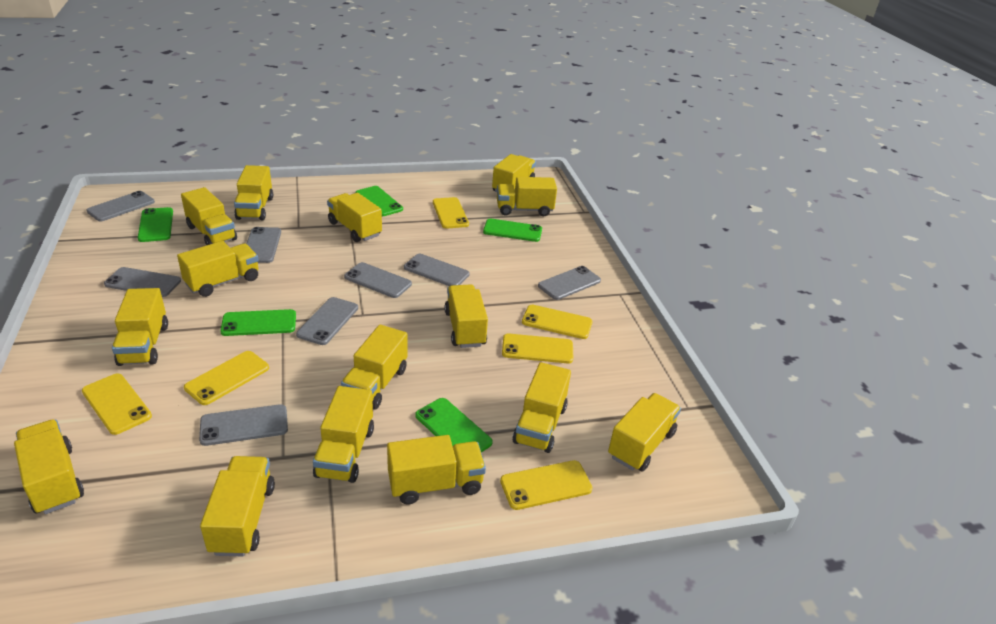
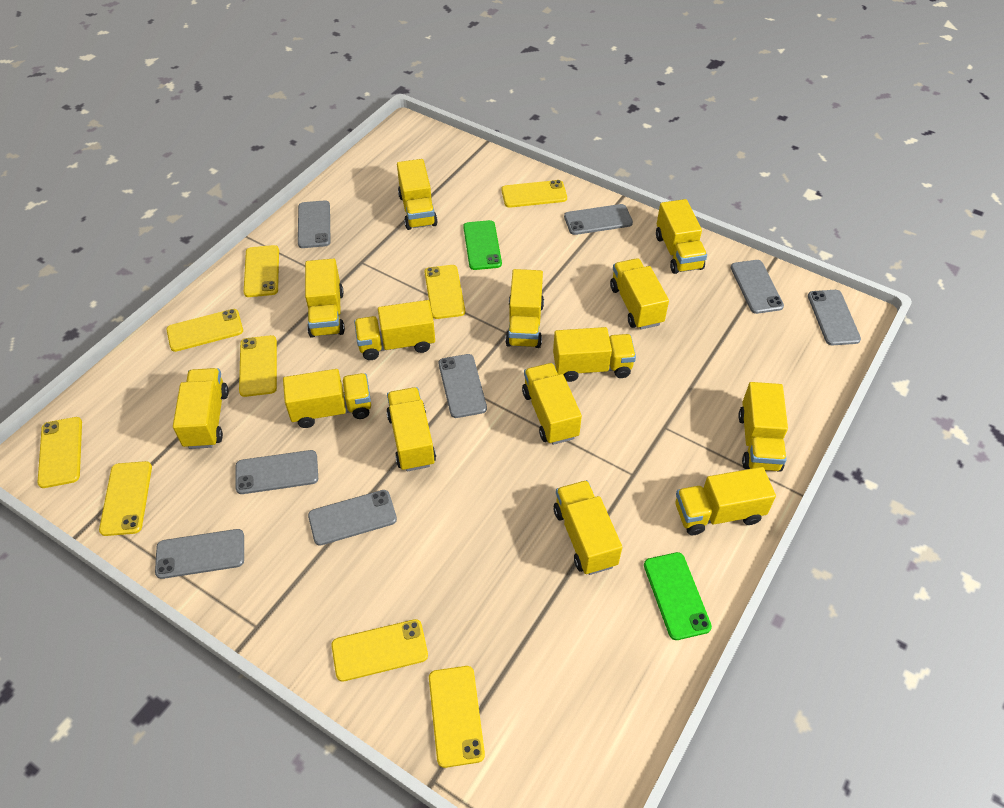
green phone: 5 -> 2
yellow phone: 6 -> 9
yellow truck: 15 -> 14

